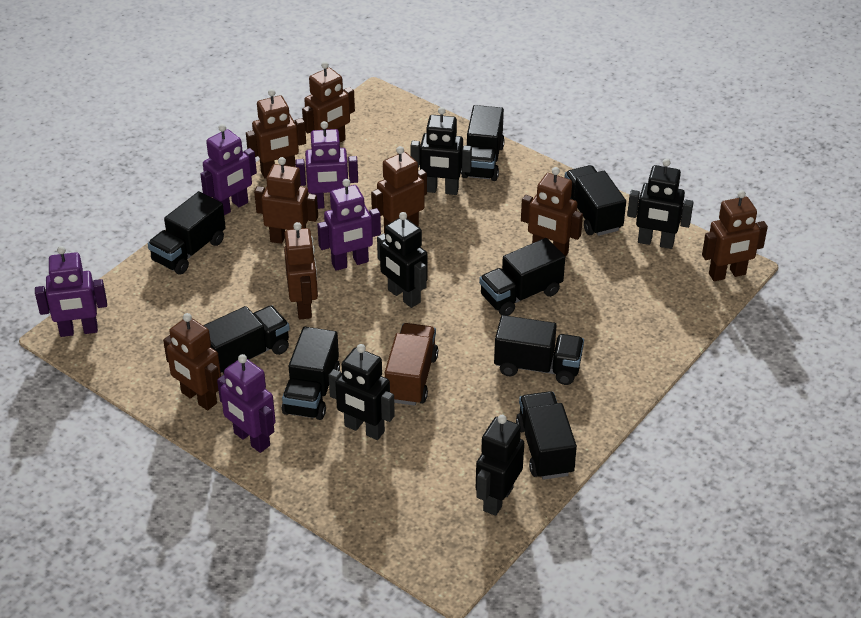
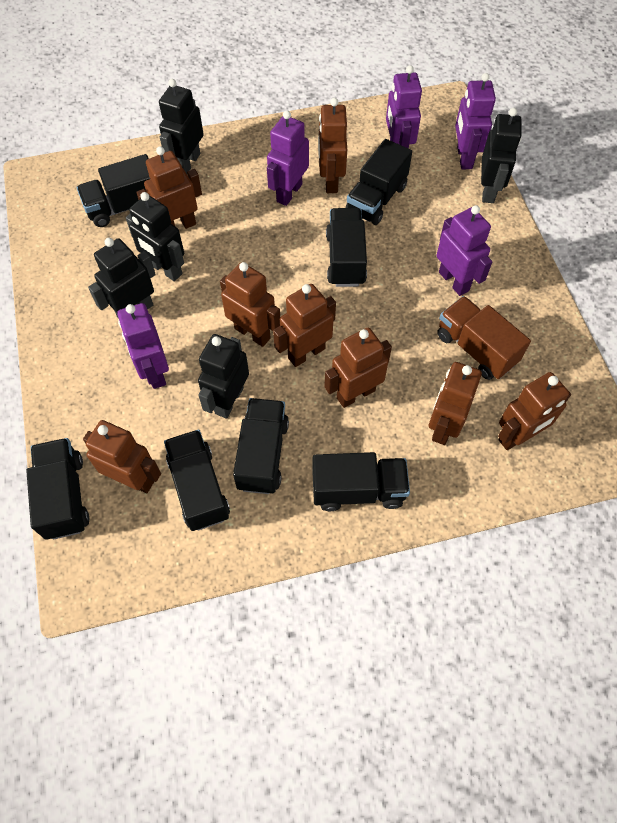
black truck: 8 -> 7

